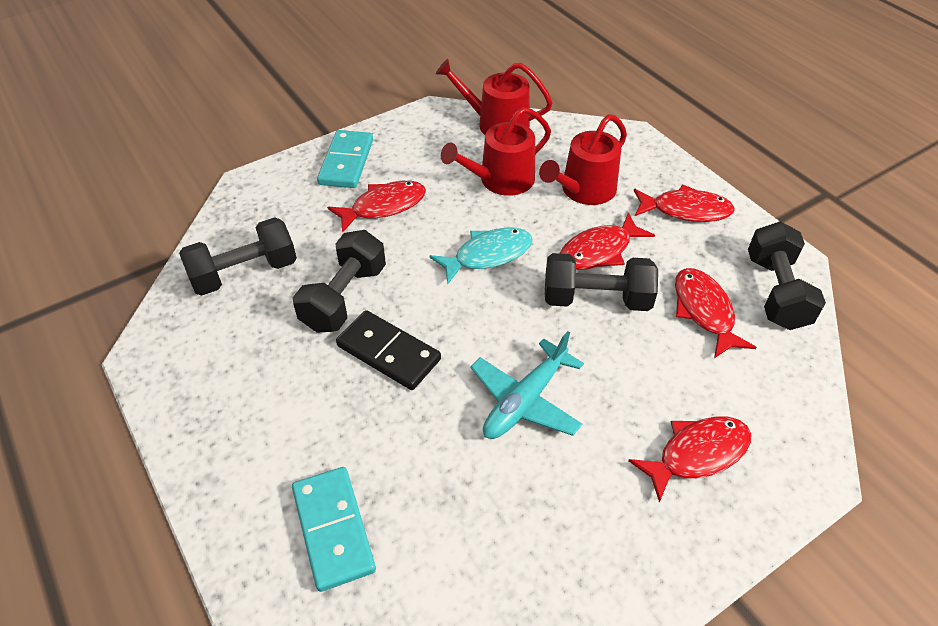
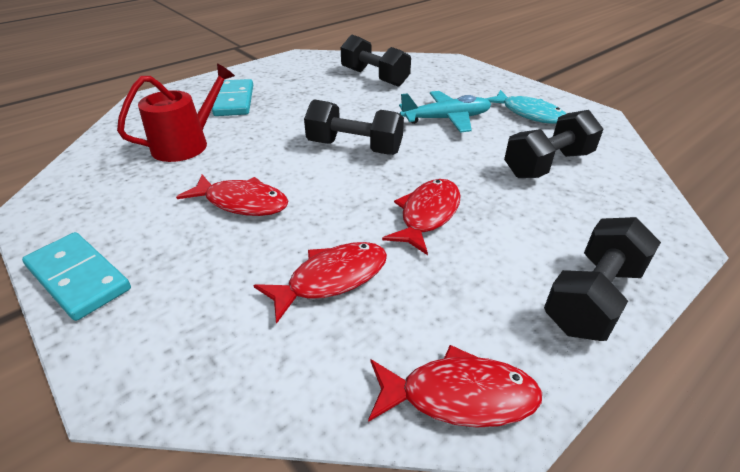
black domino: 1 -> 0
red fish: 5 -> 4
red watering can: 3 -> 1

